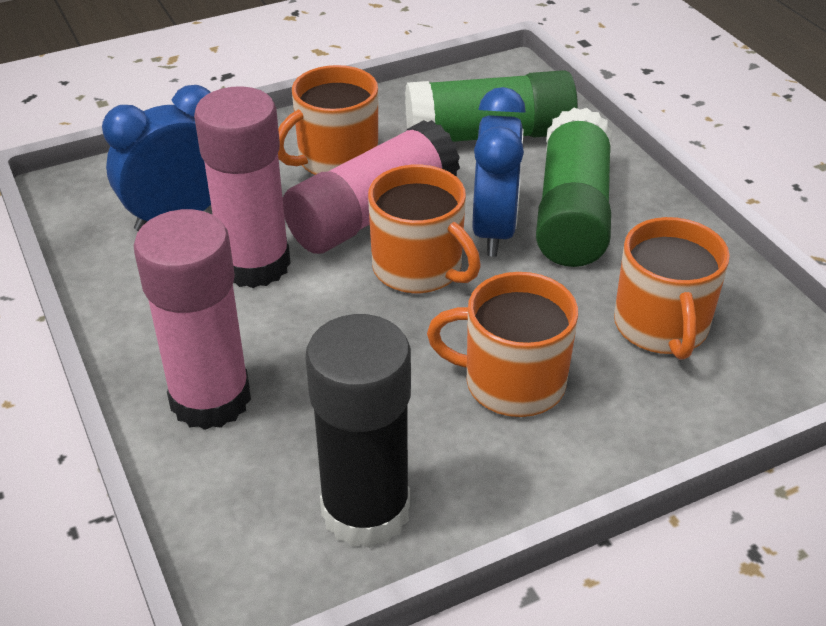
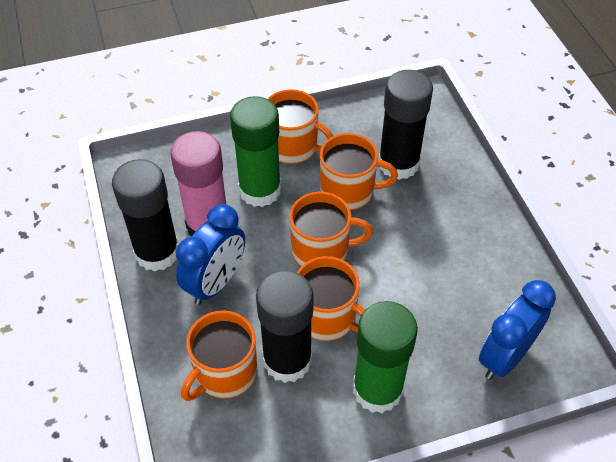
black glue stick: 1 -> 3
orange mug: 4 -> 5
pink glue stick: 3 -> 1

